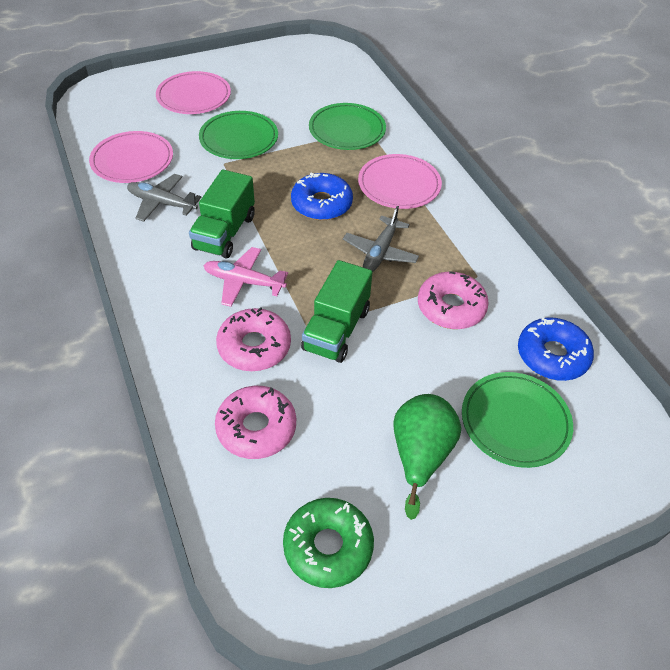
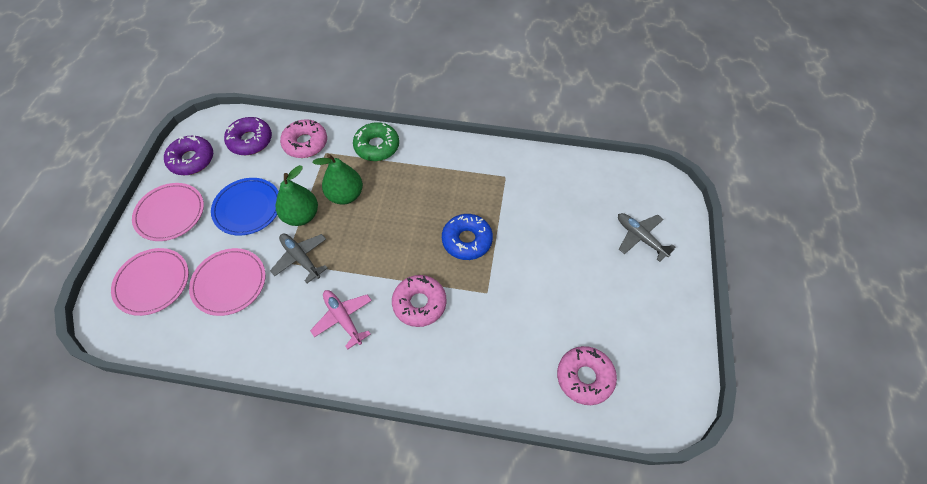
blue donut: 2 -> 1
blue plate: 0 -> 1
green pear: 1 -> 2
green plate: 3 -> 0
green truck: 2 -> 0
purple donut: 0 -> 2

